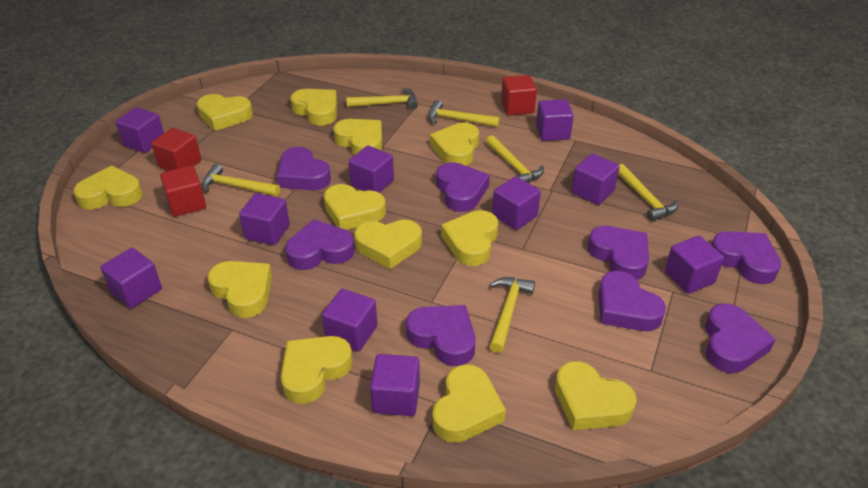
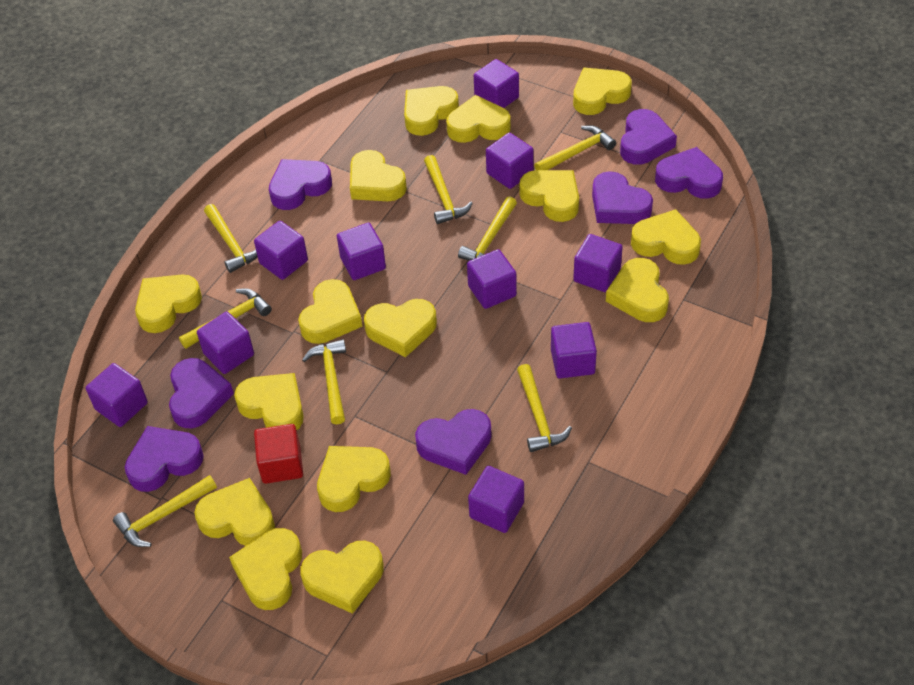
purple heart: 8 -> 7
red cube: 3 -> 1
yellow hammer: 6 -> 8
yellow heart: 12 -> 15

